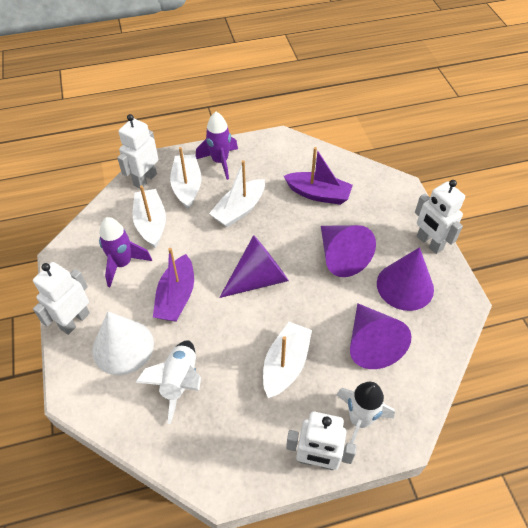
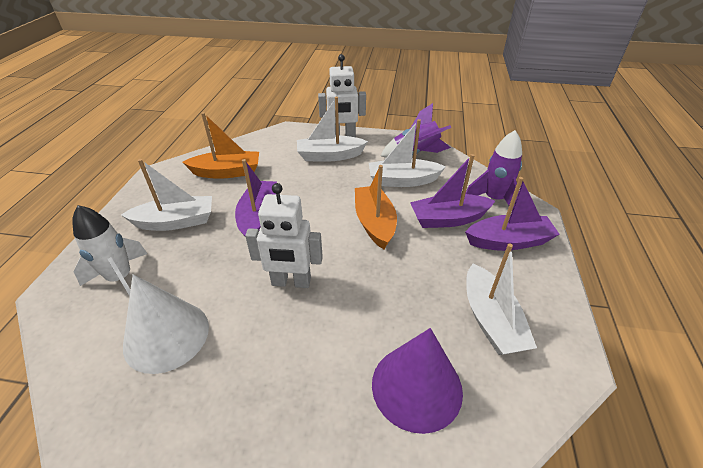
orange boat: 0 -> 2
purple boat: 2 -> 3
purple cone: 4 -> 1
white robot: 4 -> 2
white rocket: 2 -> 1

